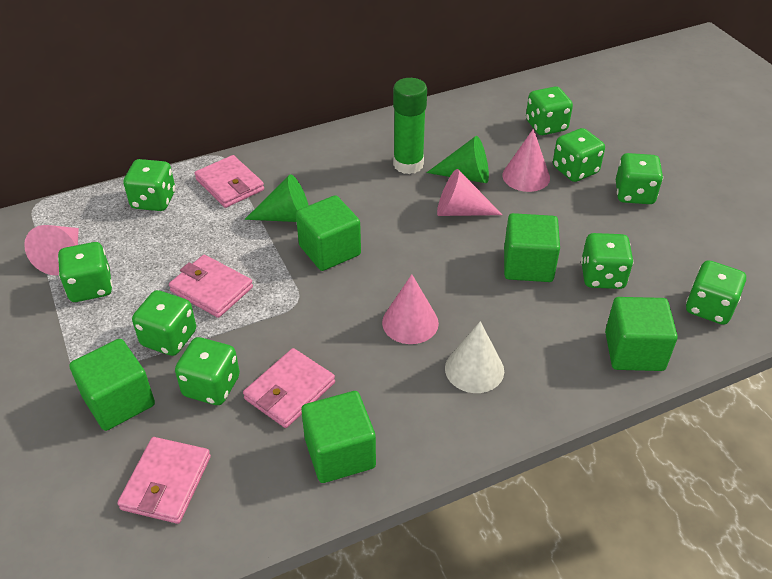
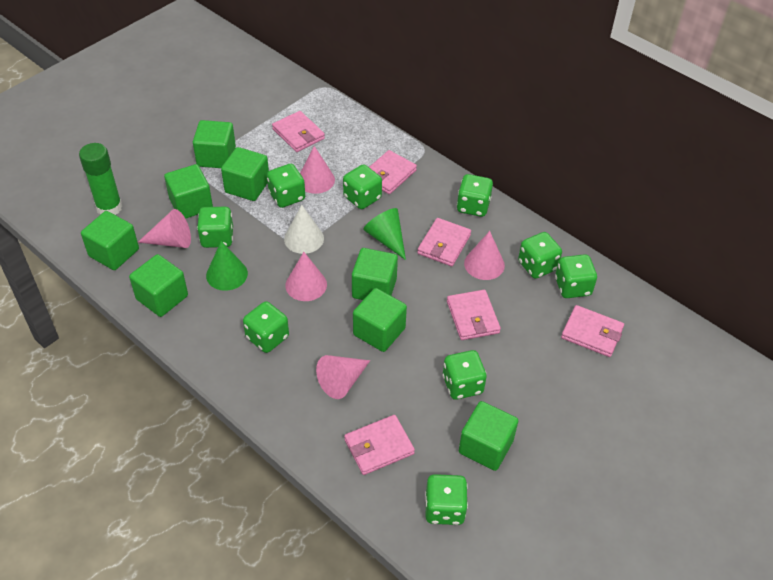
green cube: 5 -> 8
pink cone: 4 -> 5
pink wallet: 4 -> 6

